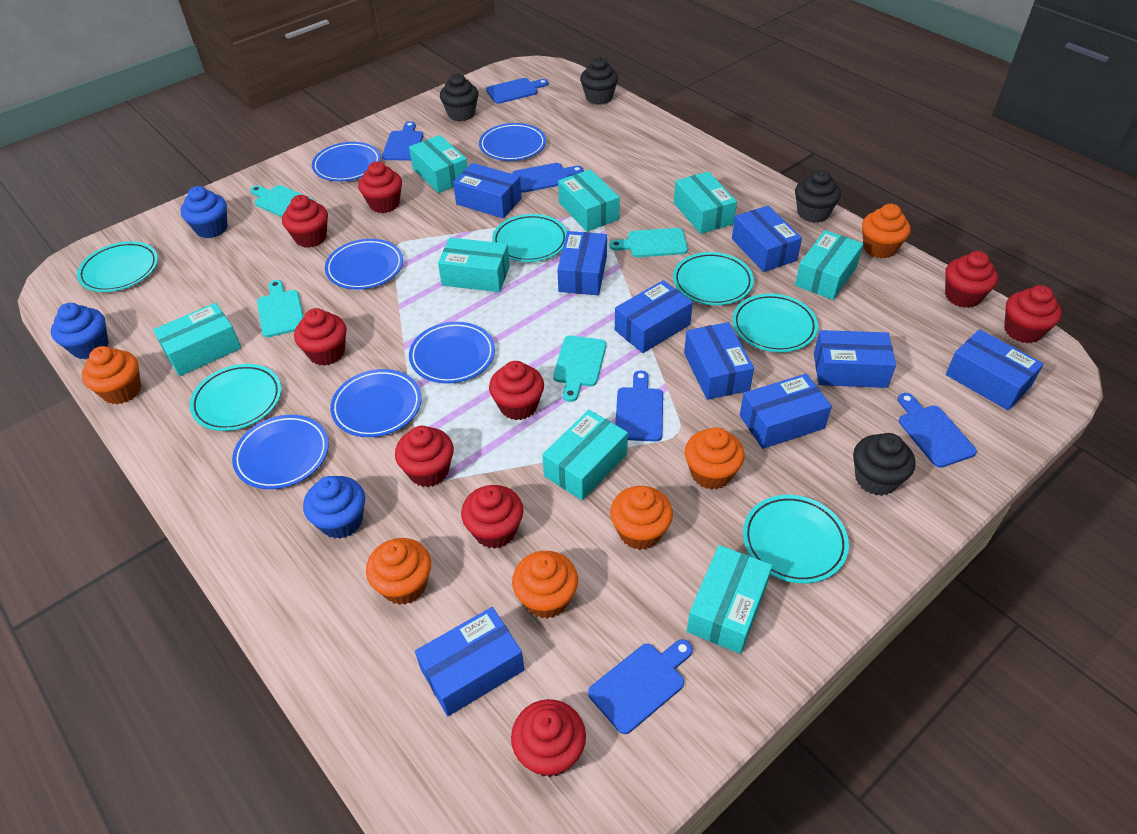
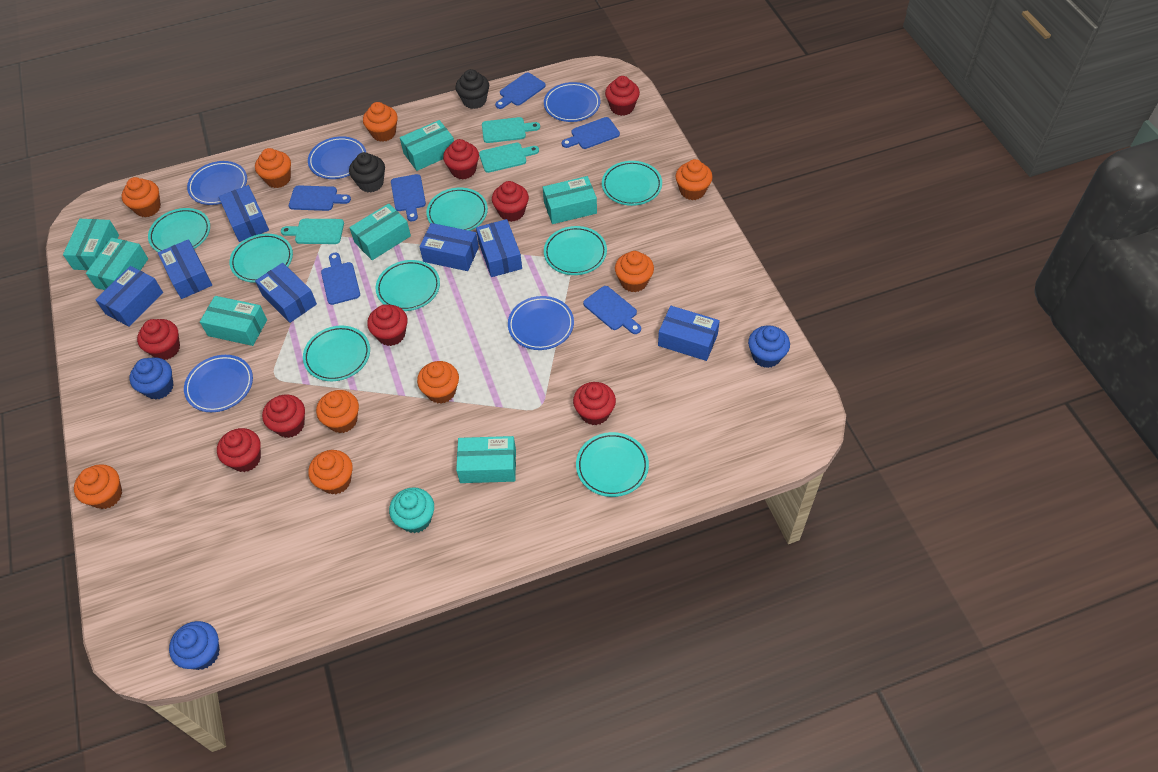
black cupcake: 4 -> 2
blue box: 9 -> 7
blue plate: 6 -> 5
orange cupcake: 6 -> 9
red cupcake: 9 -> 8
turquoise box: 8 -> 7
turquoise cupcake: 0 -> 1
turquoise cutting board: 4 -> 3
turquoise plate: 6 -> 8

